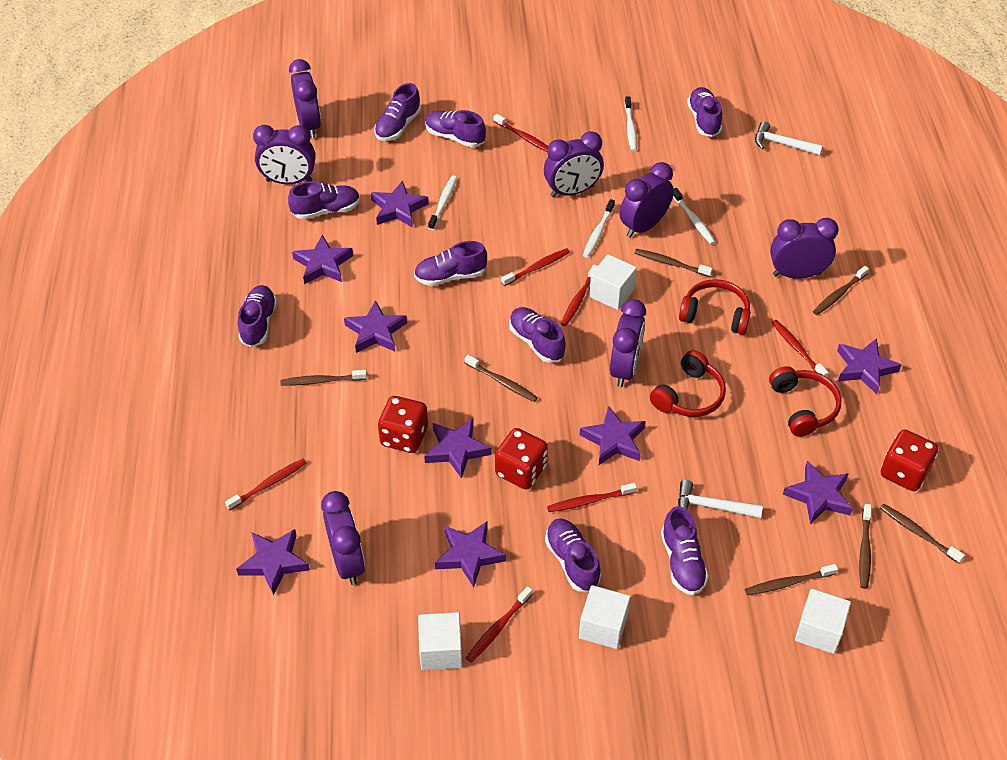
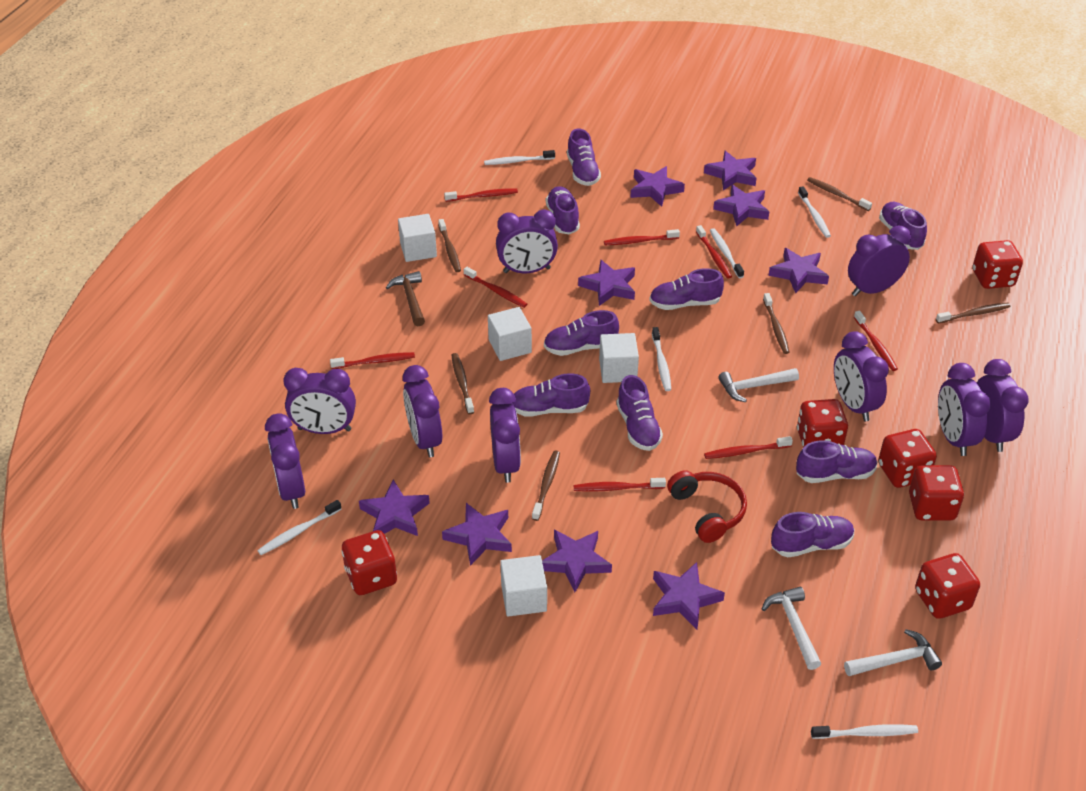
brown hammer: 0 -> 1
brown toothbrush: 7 -> 6
purple clock: 7 -> 9
red dice: 3 -> 6
red headphones: 3 -> 1
red toothbrush: 7 -> 8
white hammer: 2 -> 3
white toothbrush: 4 -> 6

